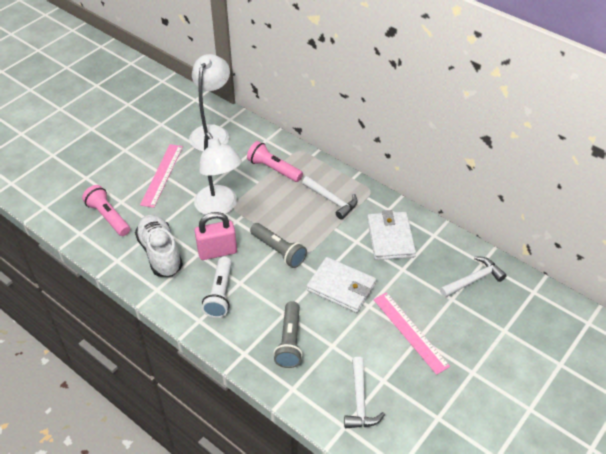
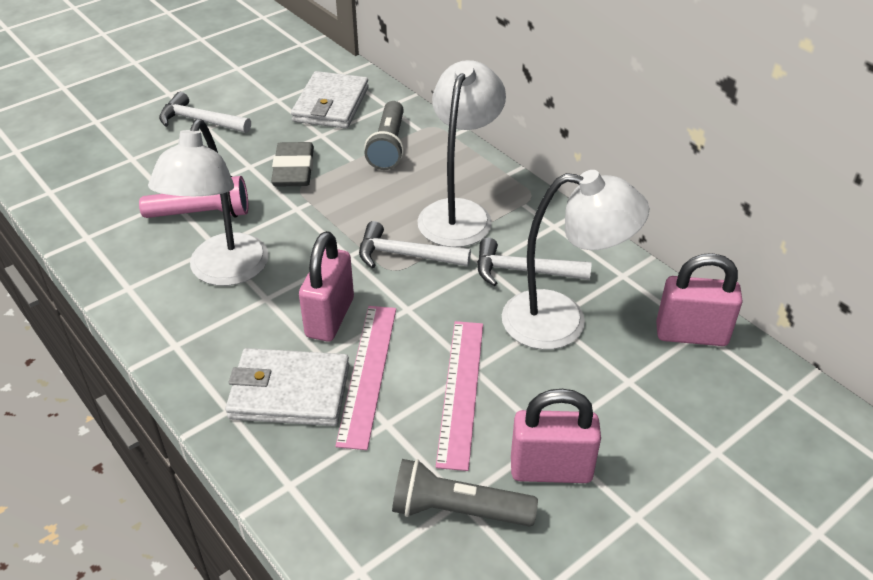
grey eraser: 0 -> 1
pink flashlight: 2 -> 1
pink padlock: 1 -> 3
white flashlight: 1 -> 0
white lamp: 2 -> 3
white shoe: 1 -> 0

